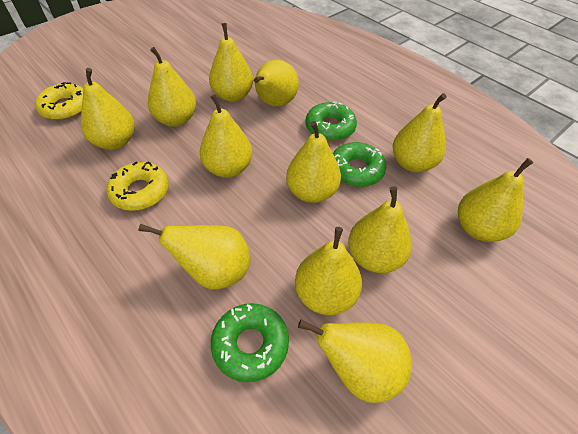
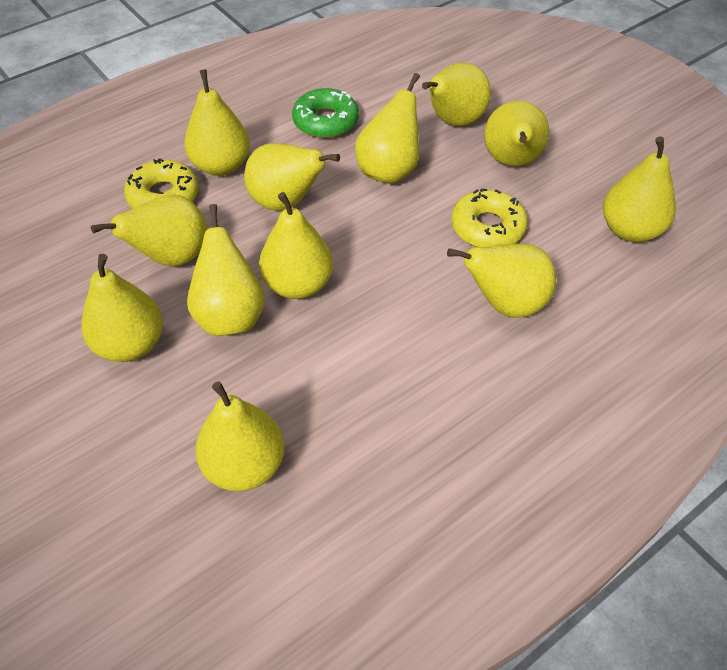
green donut: 3 -> 1

